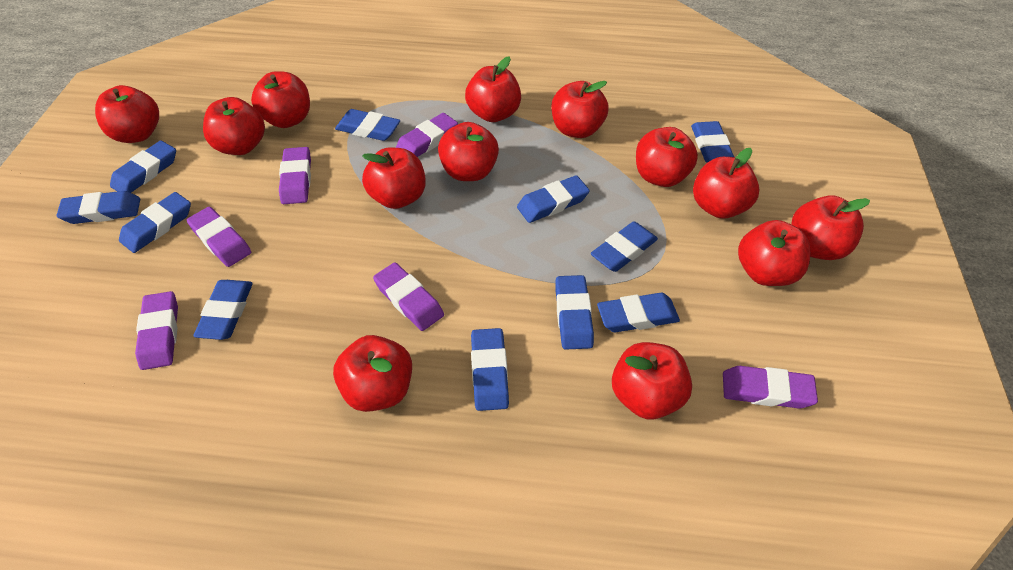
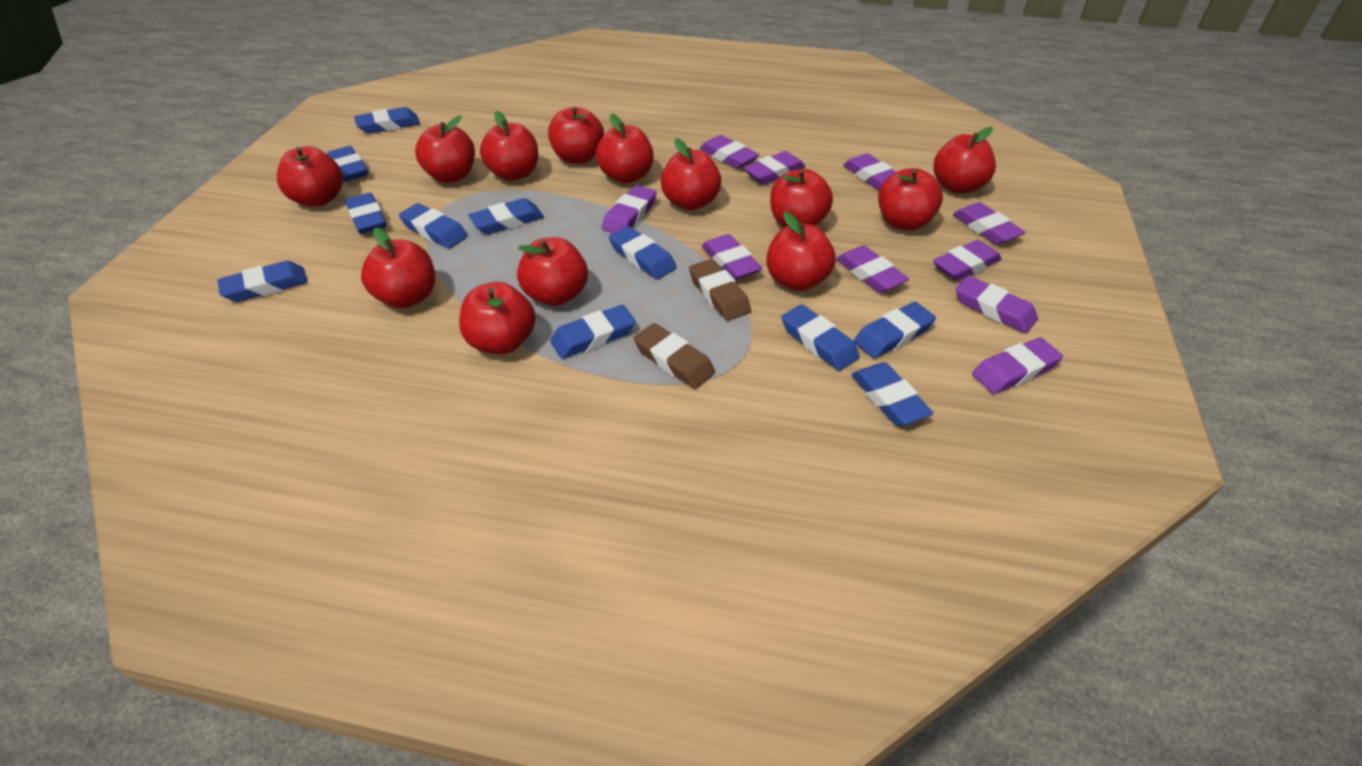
brown eraser: 0 -> 2
purple eraser: 6 -> 10

